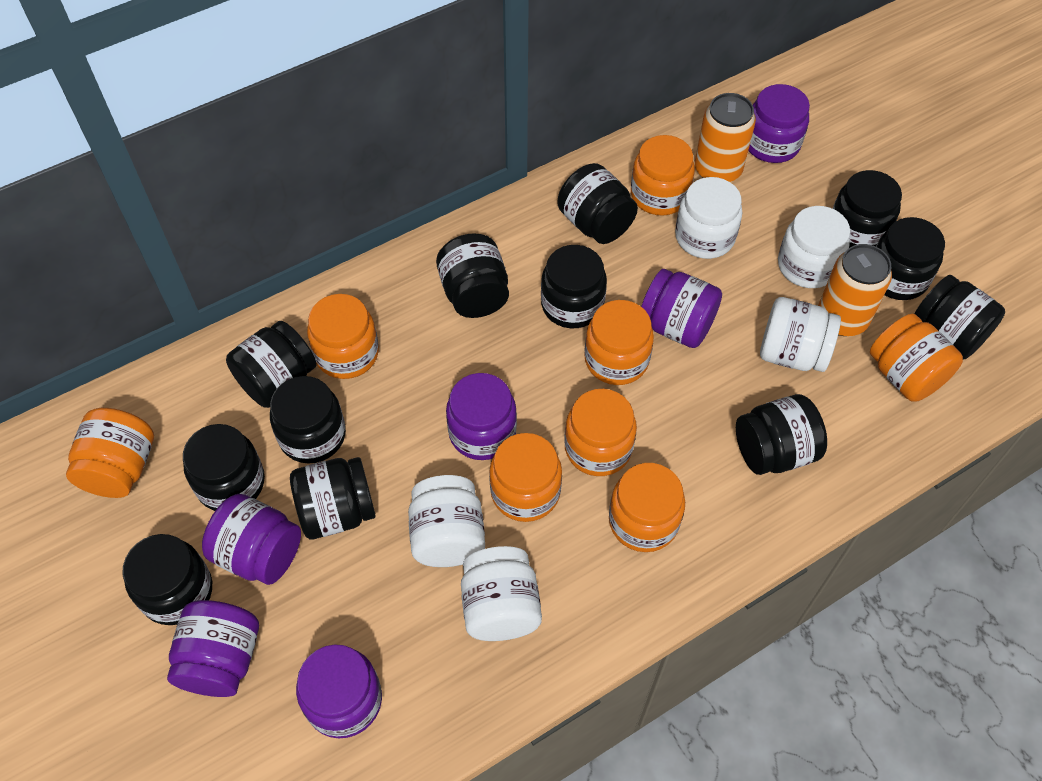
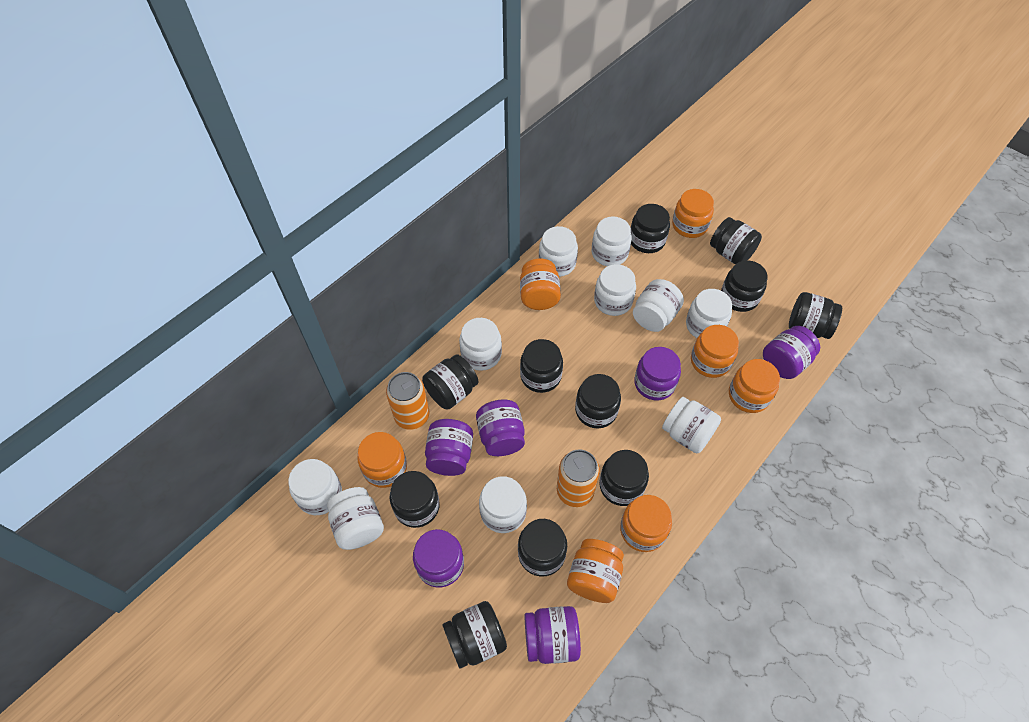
black jar: 12 -> 11
orange jar: 8 -> 7
white jar: 5 -> 10

